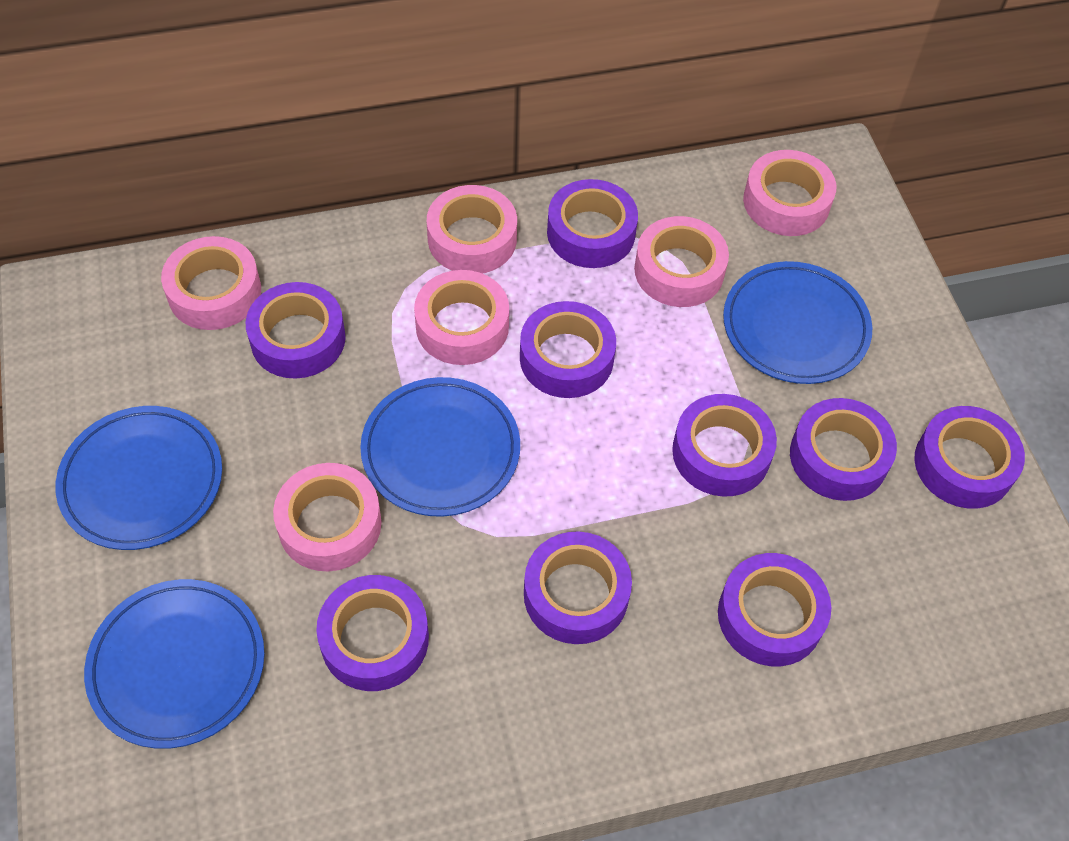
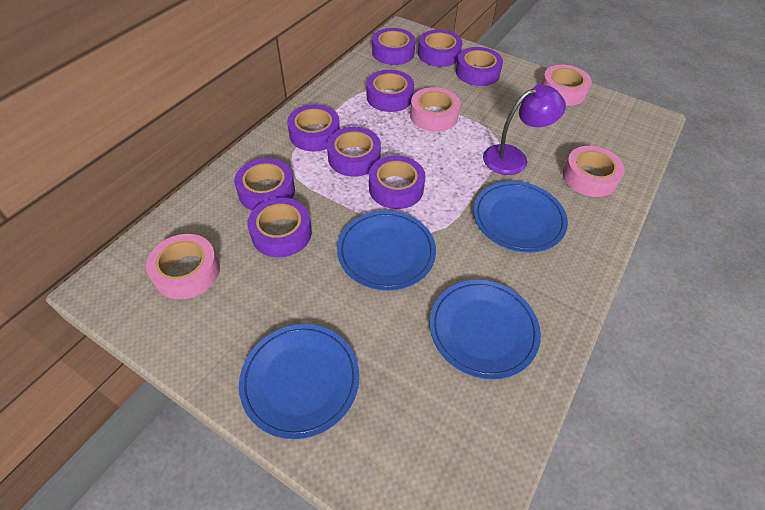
pink tape: 6 -> 4
purple lamp: 0 -> 1

